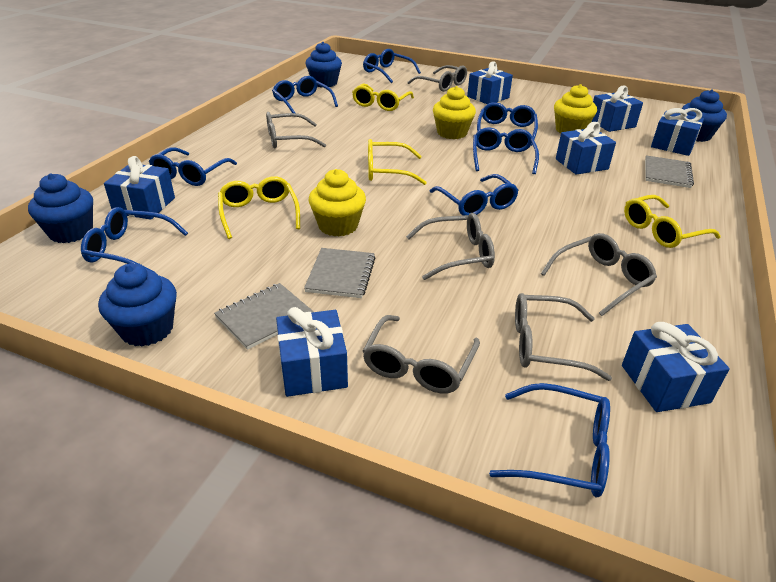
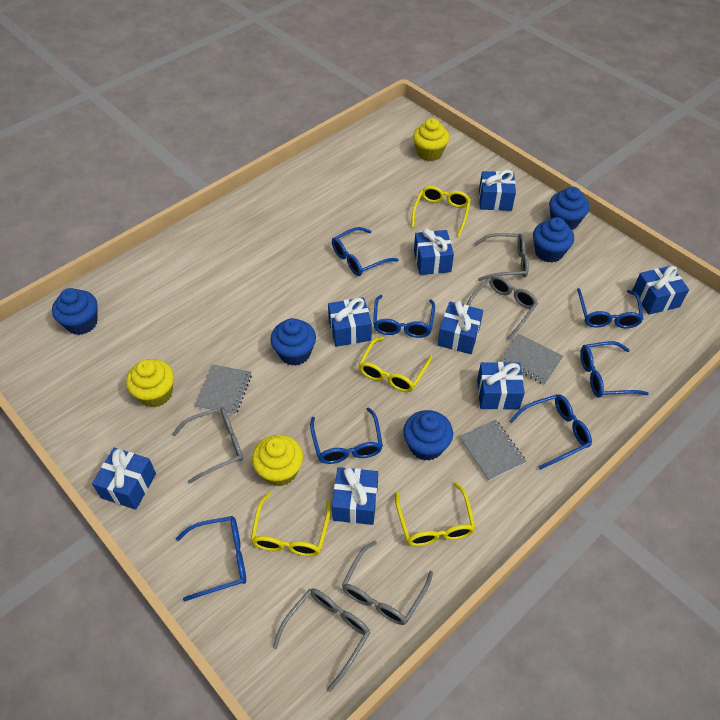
blue cupcake: 4 -> 5
blue gift: 7 -> 8
blue glasses: 8 -> 7
grey glasses: 6 -> 5

